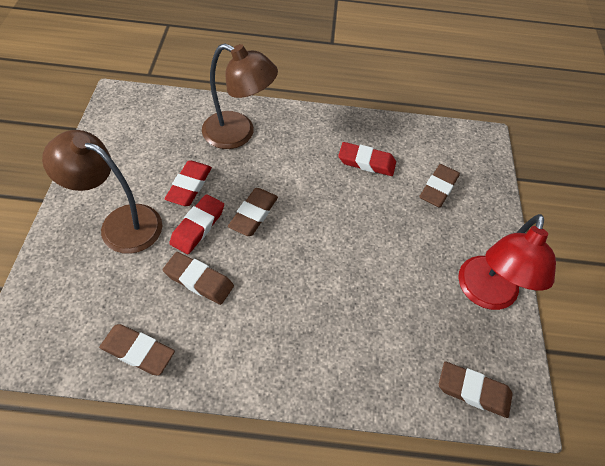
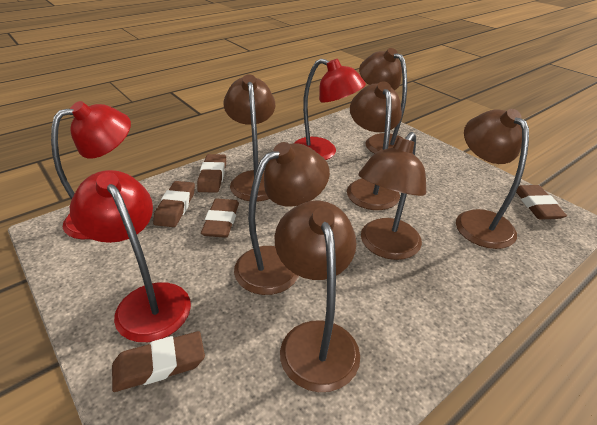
brown lamp: 2 -> 7
red eraser: 3 -> 0
red lamp: 1 -> 3

